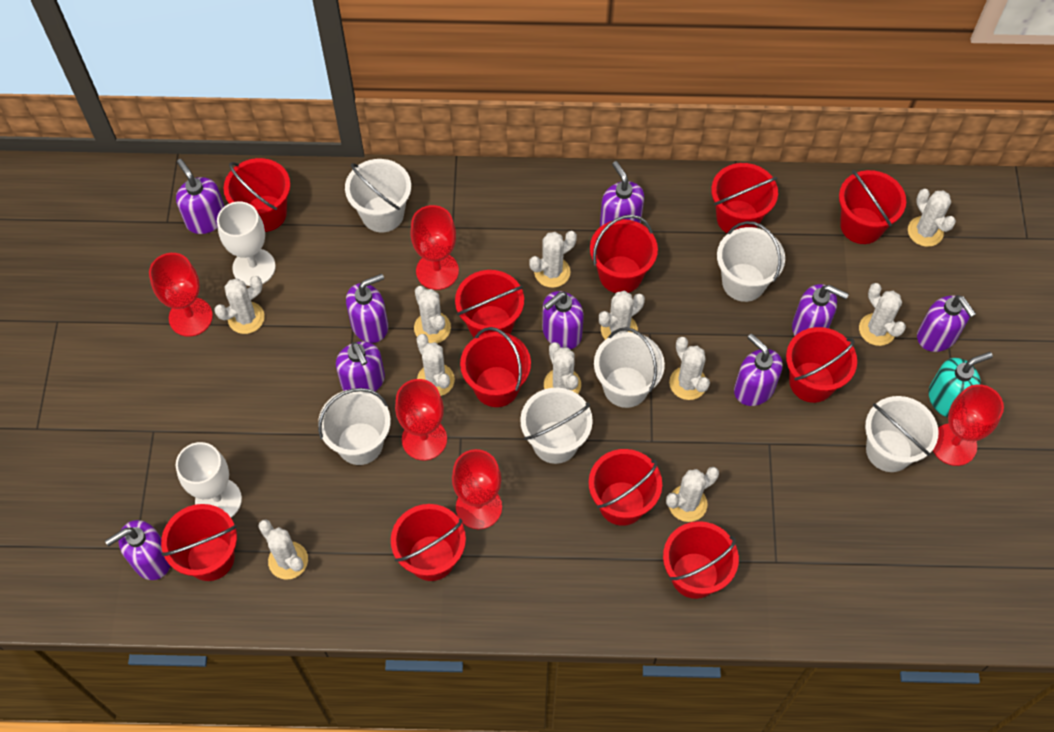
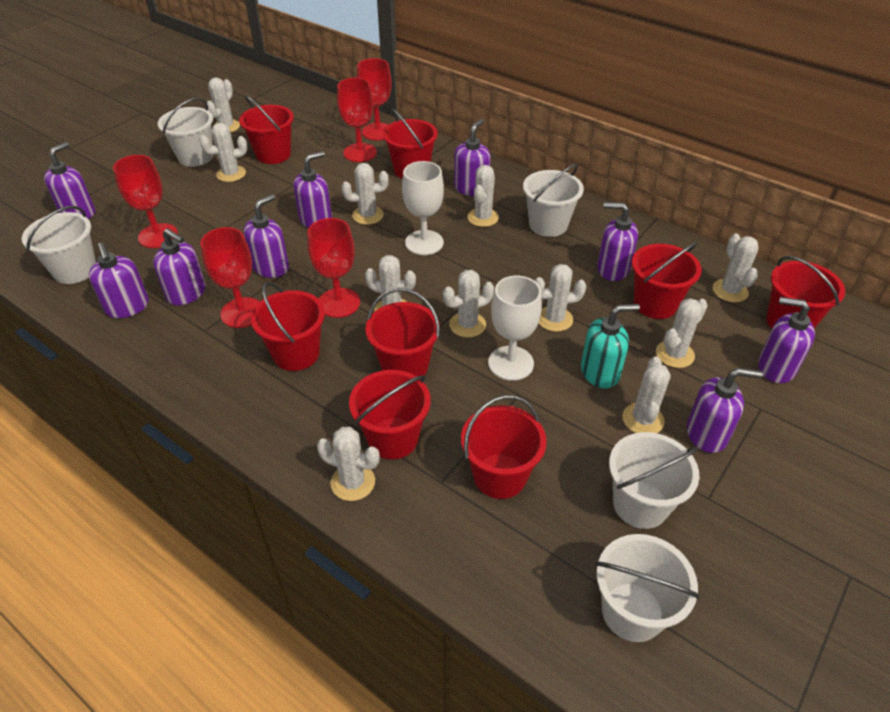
red bucket: 11 -> 8
white bucket: 6 -> 5

